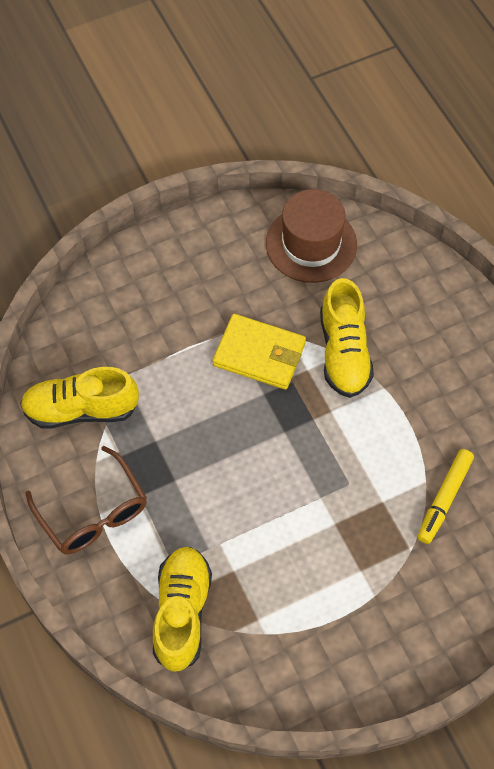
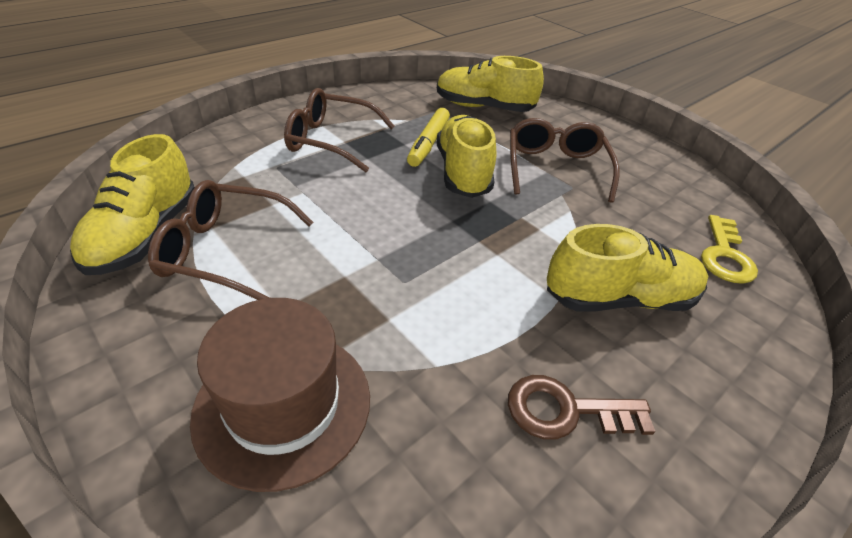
brown glasses: 1 -> 3
brown key: 0 -> 1
yellow key: 0 -> 1
yellow shoe: 3 -> 4
yellow wallet: 1 -> 0

